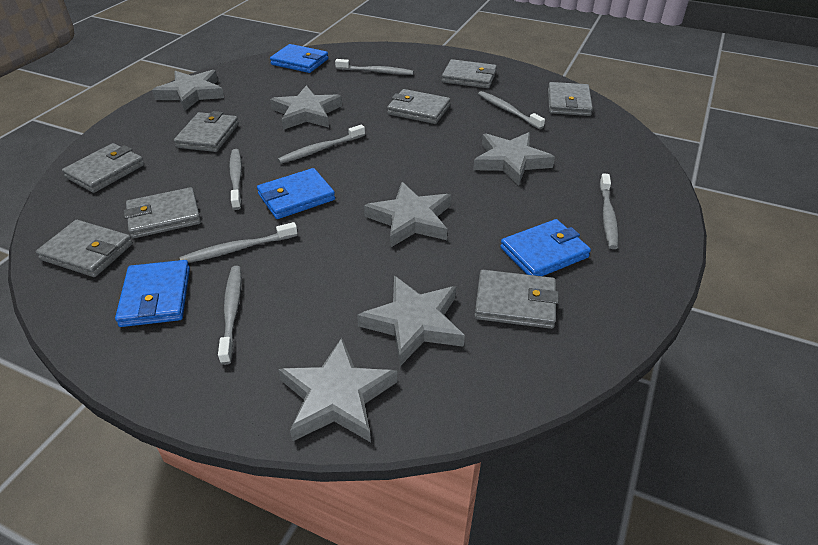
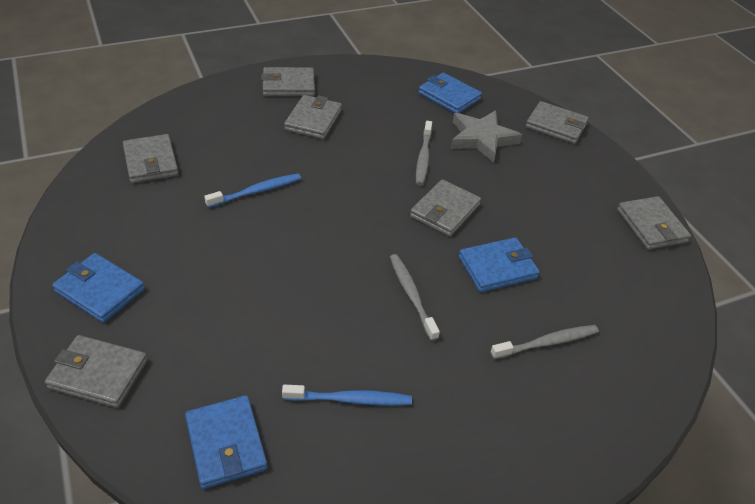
blue toothbrush: 0 -> 2
grey star: 6 -> 1
grey toothbrush: 7 -> 3
grey wallet: 8 -> 7

